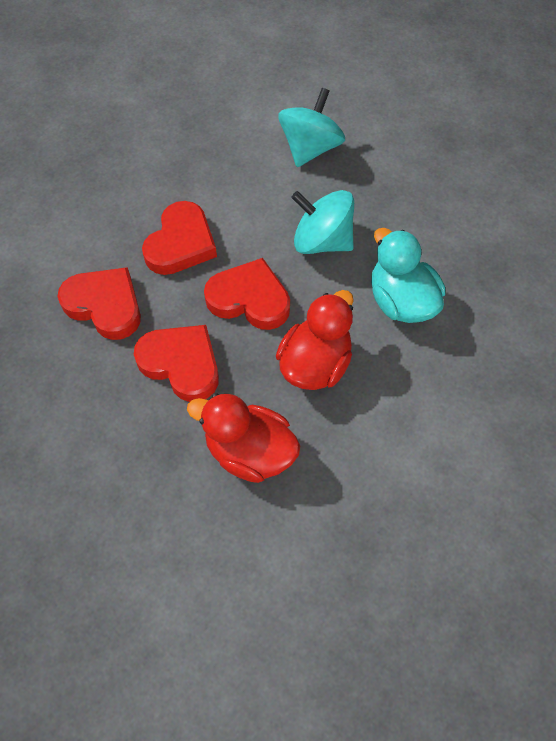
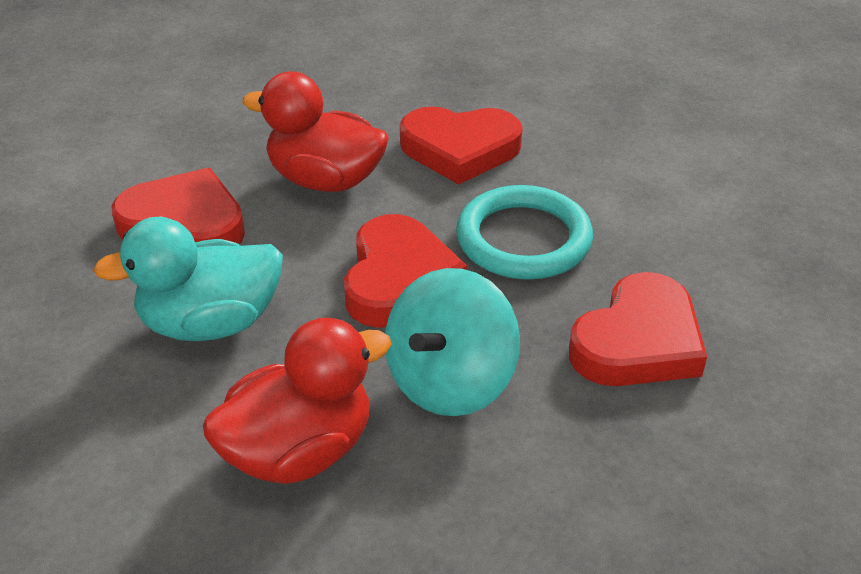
turquoise ring: 0 -> 1
turquoise spinning top: 2 -> 1

